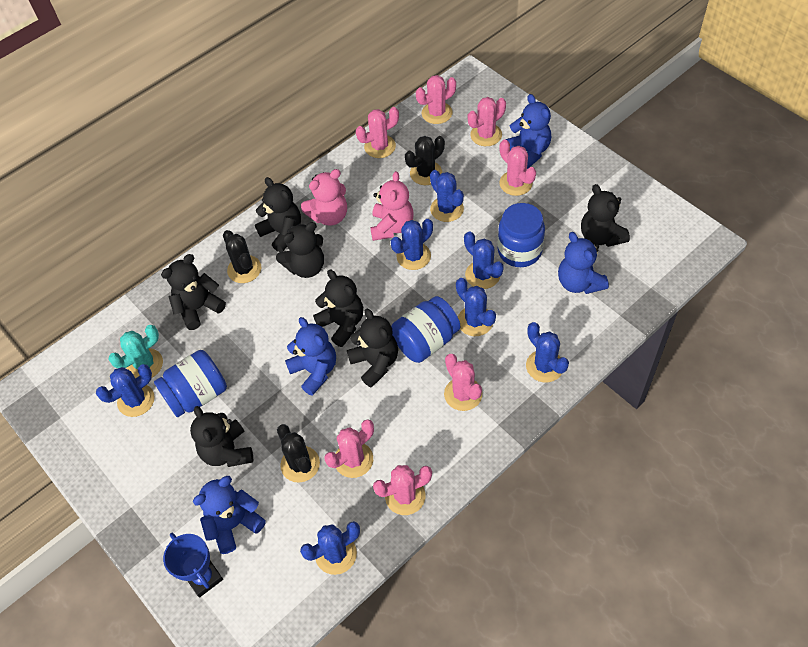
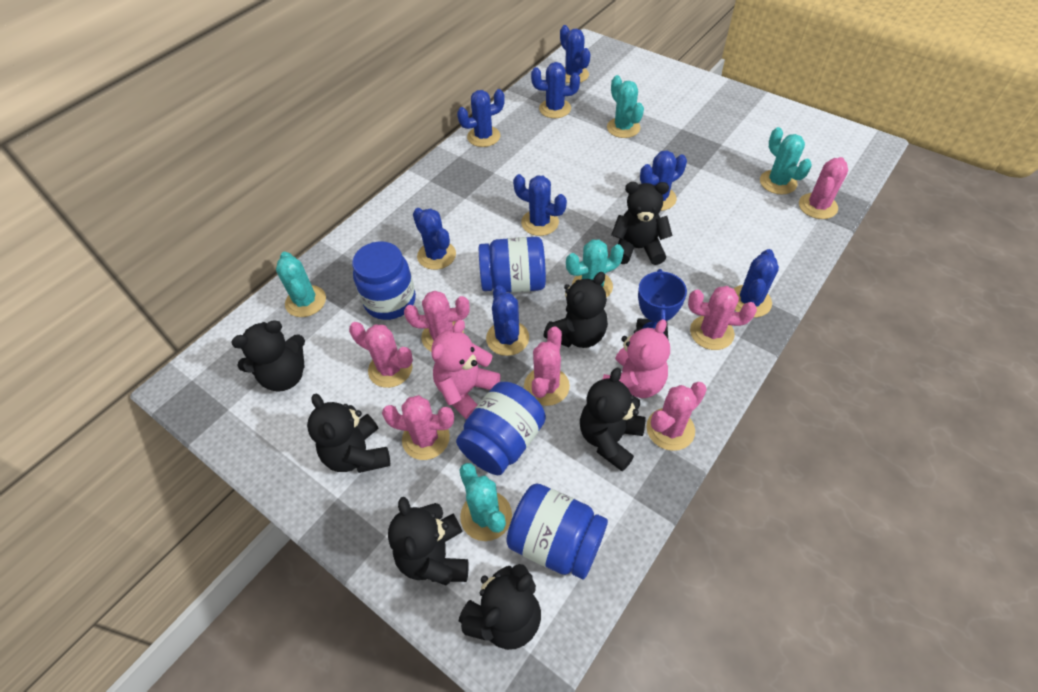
black cactus: 3 -> 0
blue cactus: 7 -> 8
blue jar: 3 -> 4
blue teddy bear: 4 -> 0
turquoise cactus: 1 -> 5

